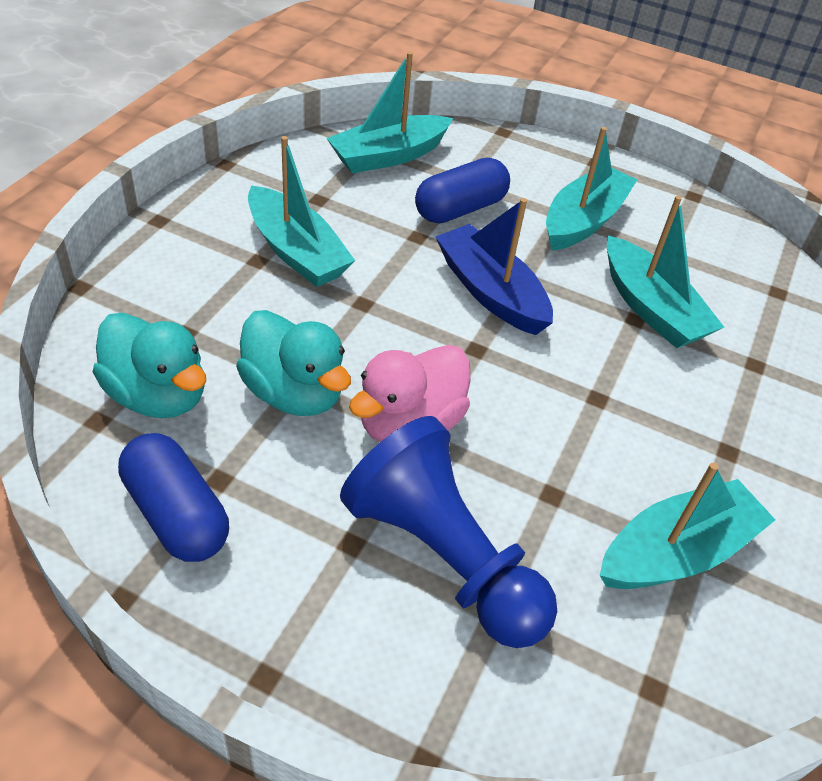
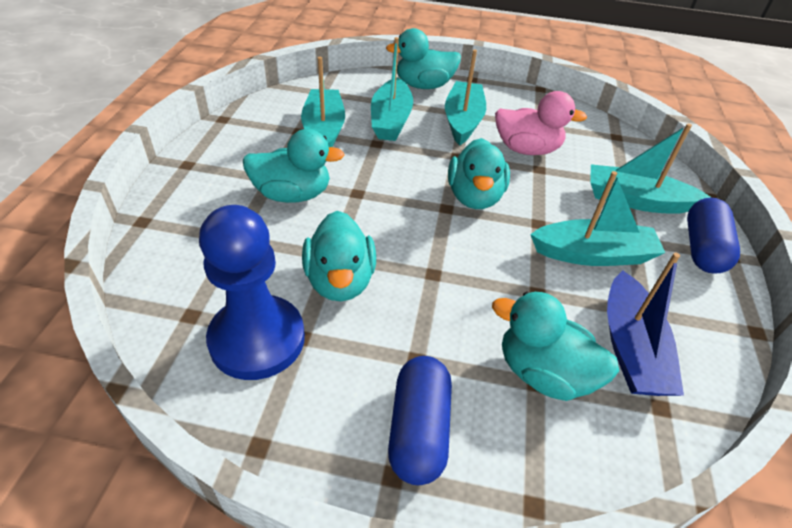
turquoise duck: 2 -> 5

